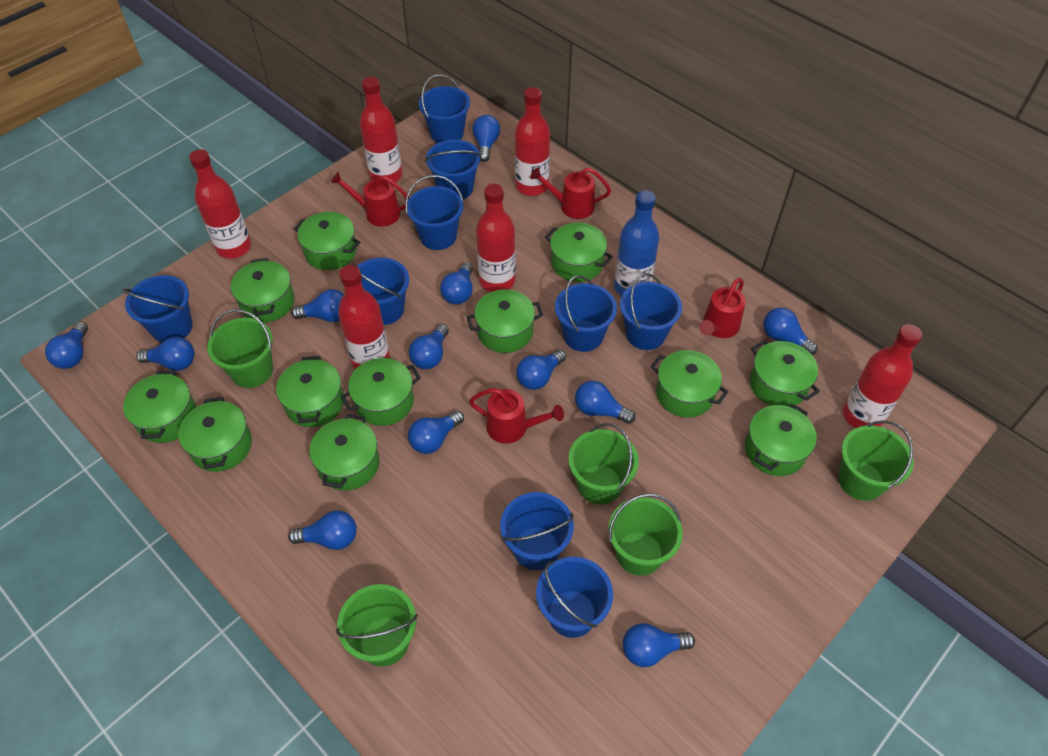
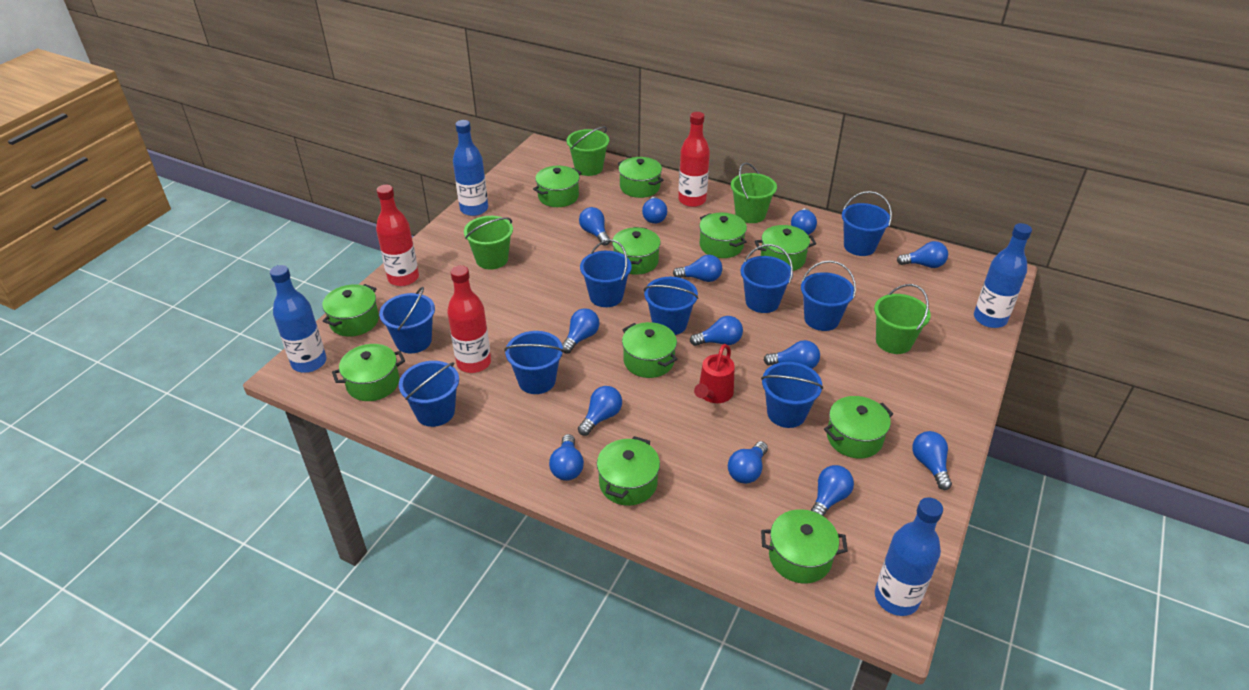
blue bottle: 1 -> 4
blue light bulb: 12 -> 13
green bucket: 5 -> 4
green pot: 12 -> 11
red bottle: 6 -> 3
red watering can: 4 -> 1

